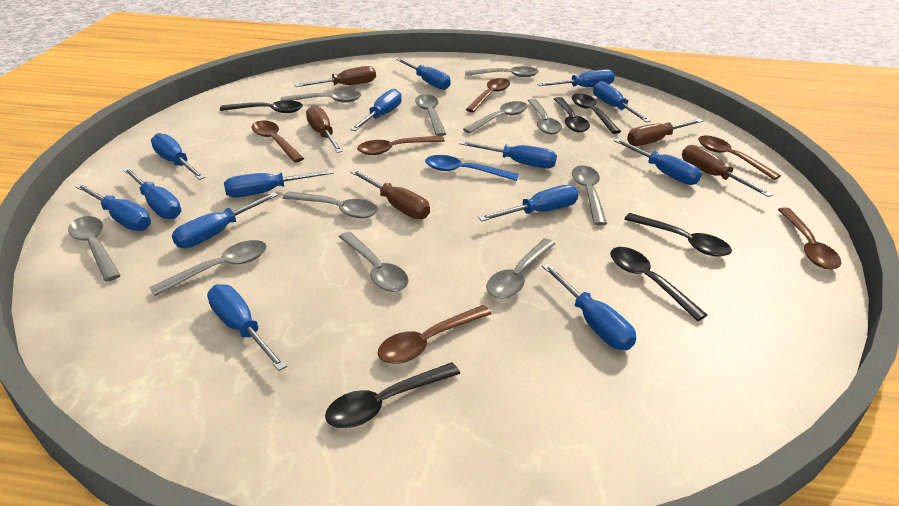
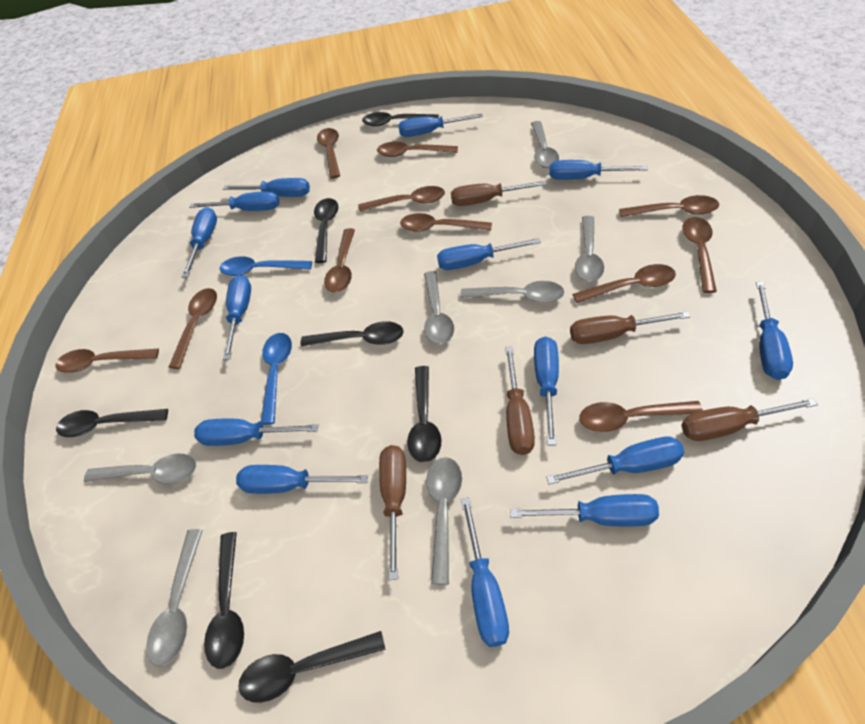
black spoon: 6 -> 7
blue spoon: 1 -> 2
brown spoon: 6 -> 11
grey spoon: 11 -> 7

